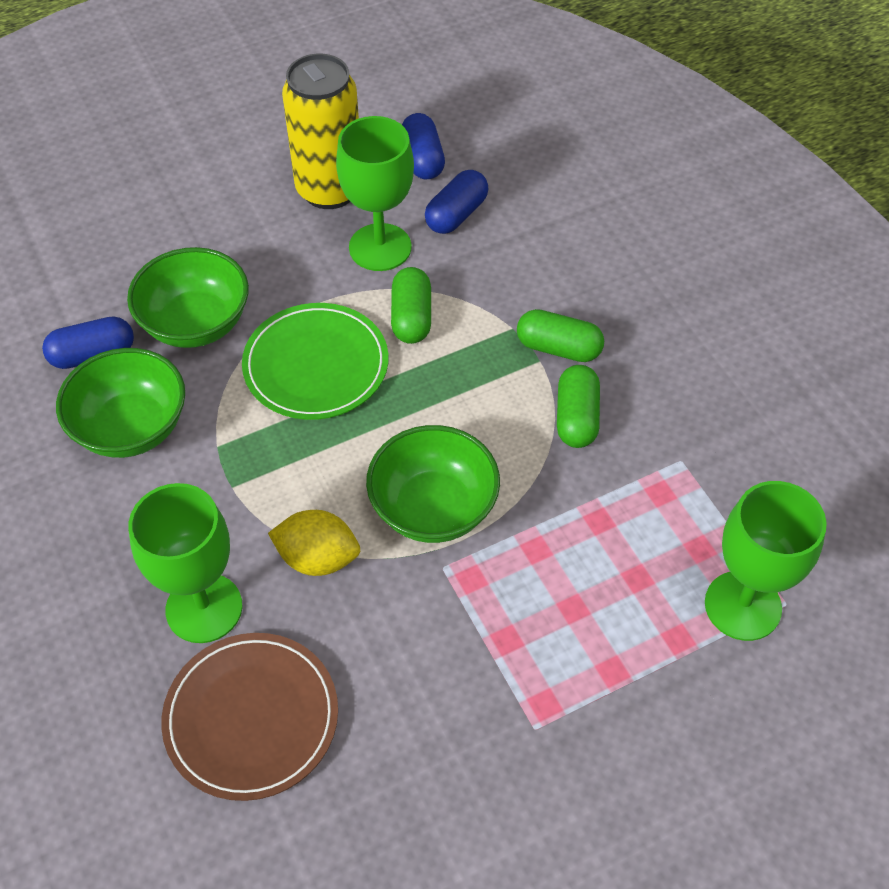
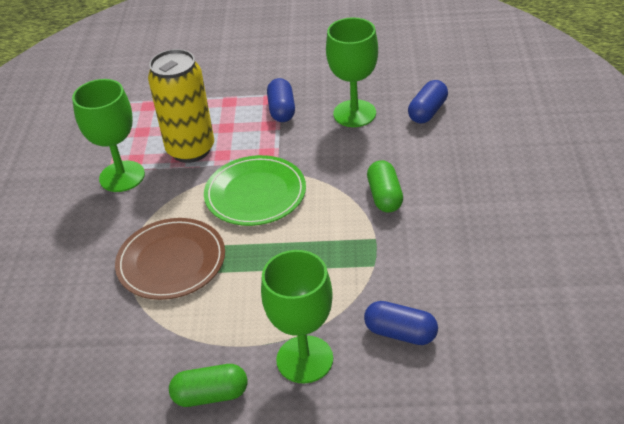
green bowl: 3 -> 0
green capsule: 3 -> 2
yellow lemon: 1 -> 0

